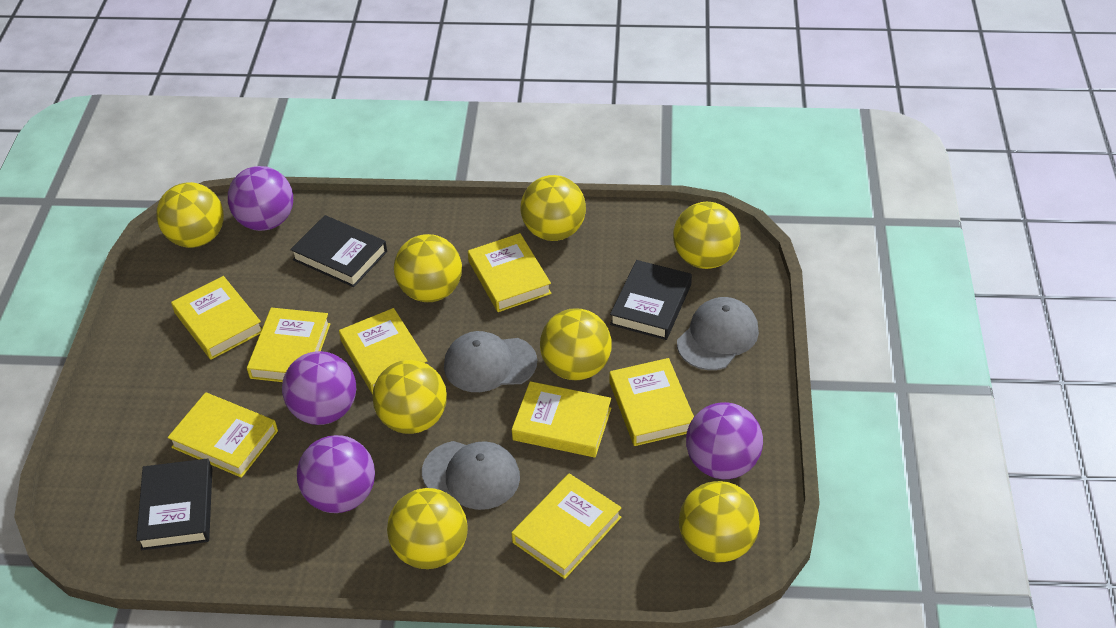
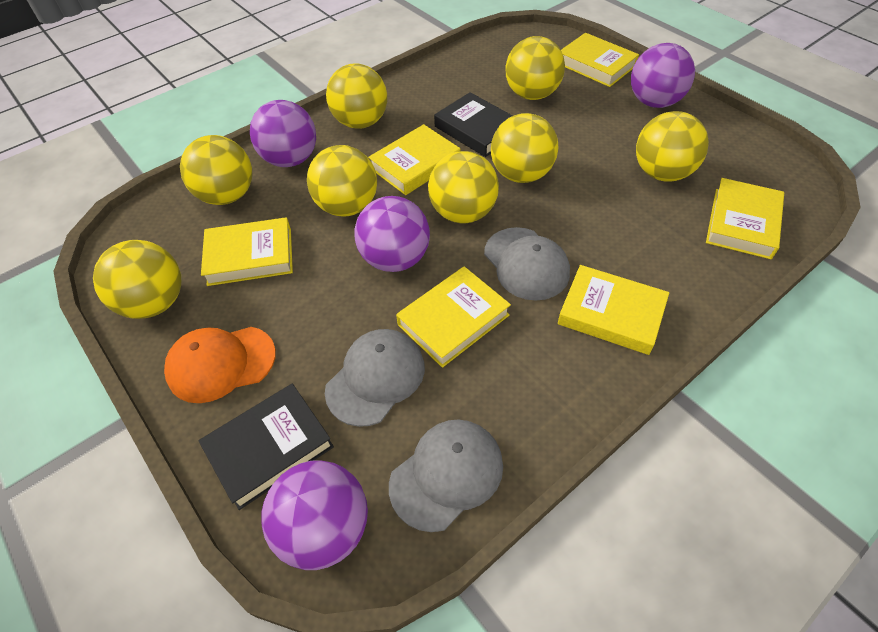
black book: 3 -> 2
orange cap: 0 -> 1
yellow book: 8 -> 6

